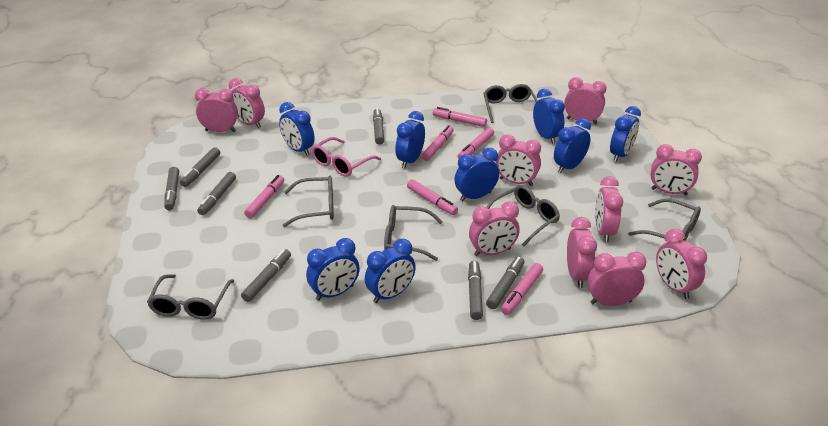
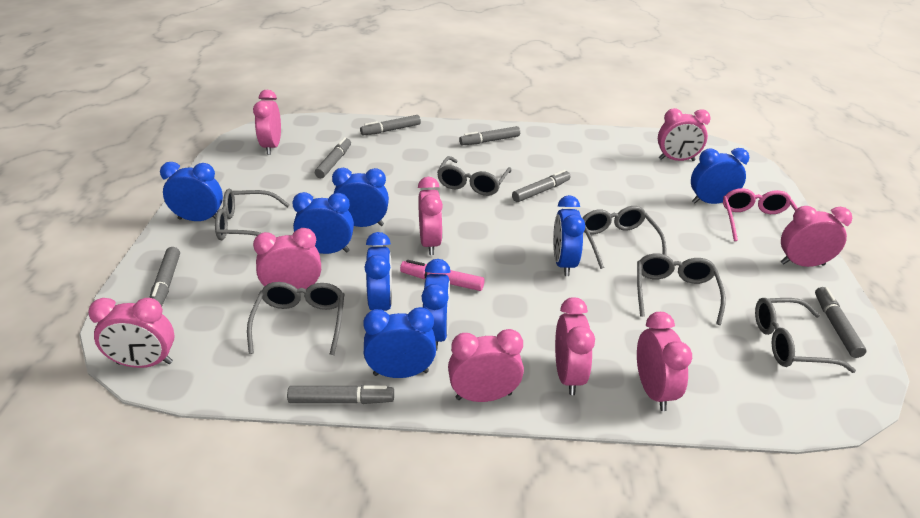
pink clock: 10 -> 9
pink marker: 6 -> 1

